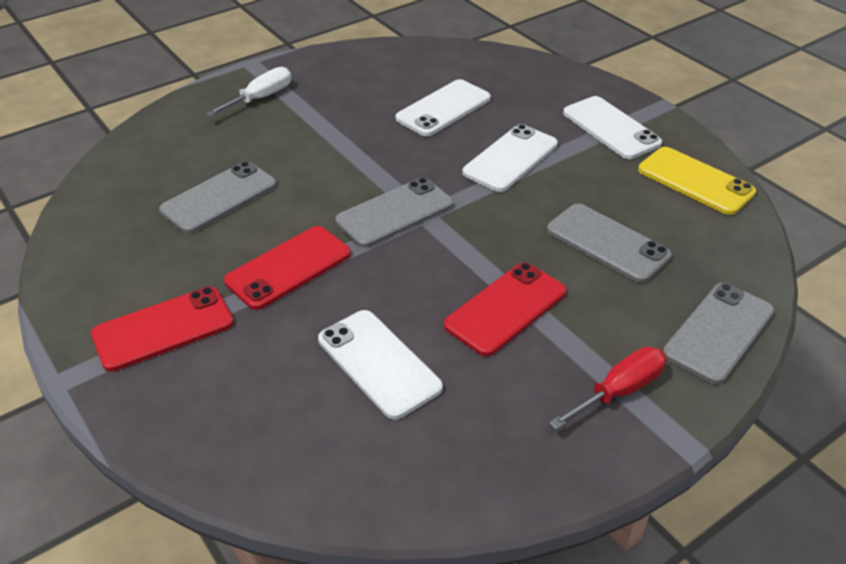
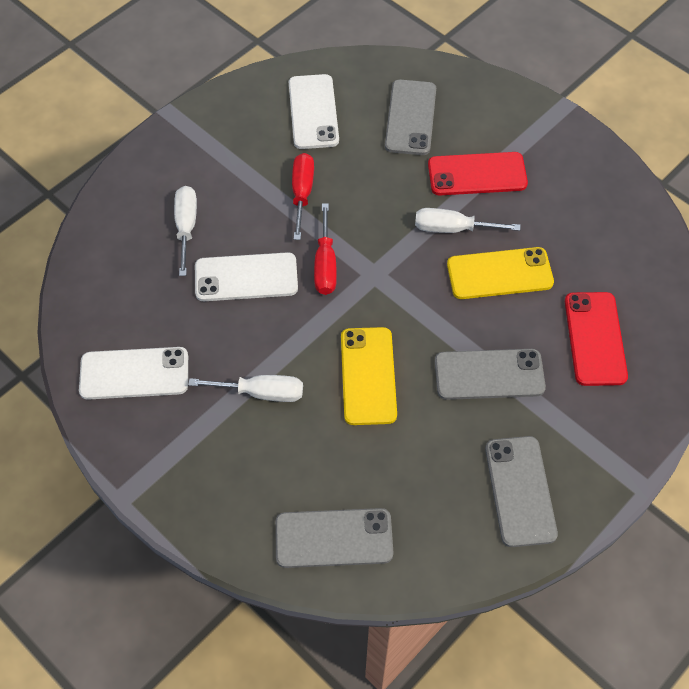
red phone: 3 -> 2
red screwdriver: 1 -> 2
white phone: 4 -> 3
white screwdriver: 1 -> 3
yellow phone: 1 -> 2

